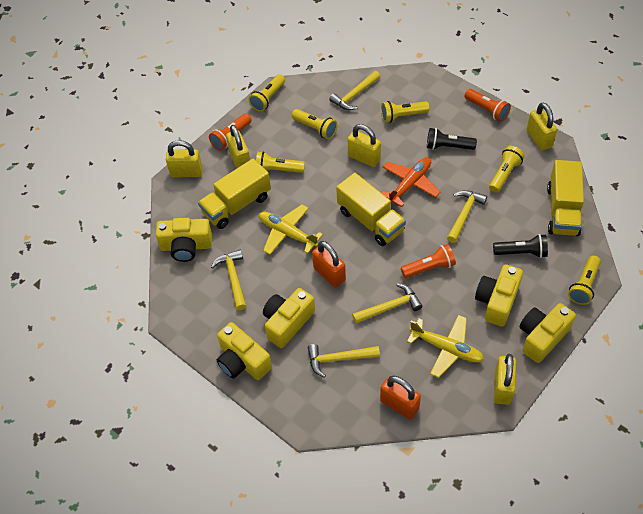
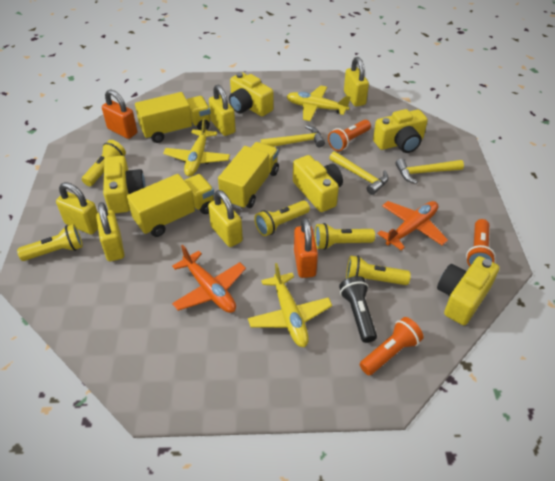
black flashlight: 2 -> 1
orange plane: 1 -> 2
yellow flashlight: 6 -> 5
yellow hammer: 5 -> 3
yellow plane: 2 -> 3

